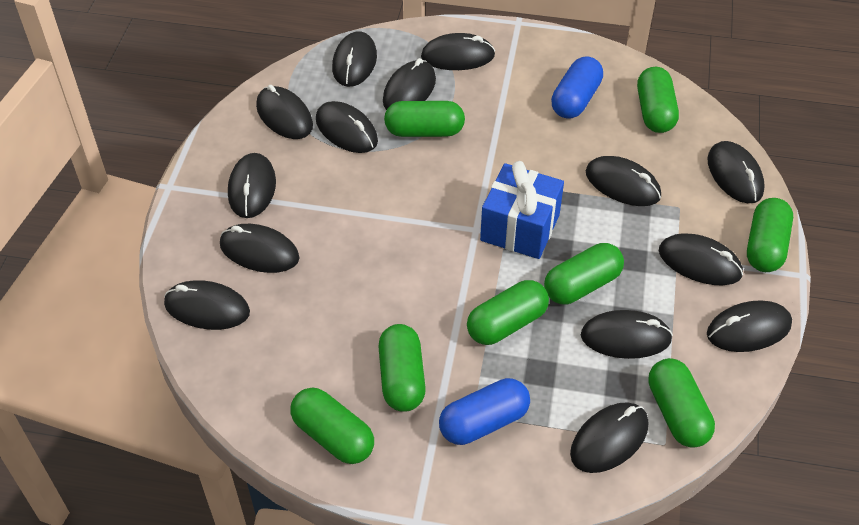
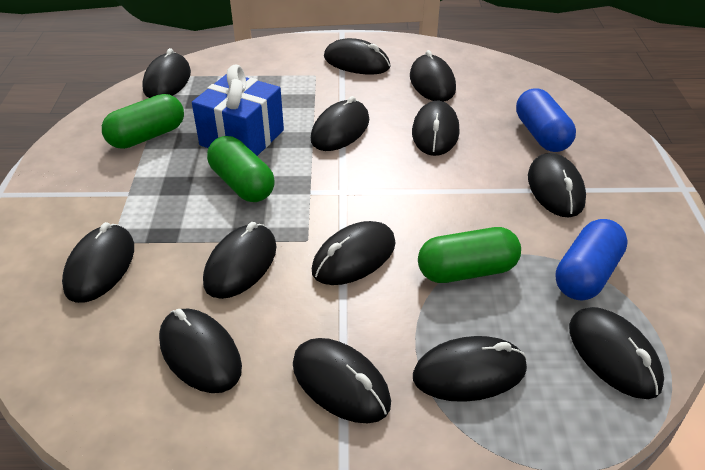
black mouse: 14 -> 13
green capsule: 8 -> 3

